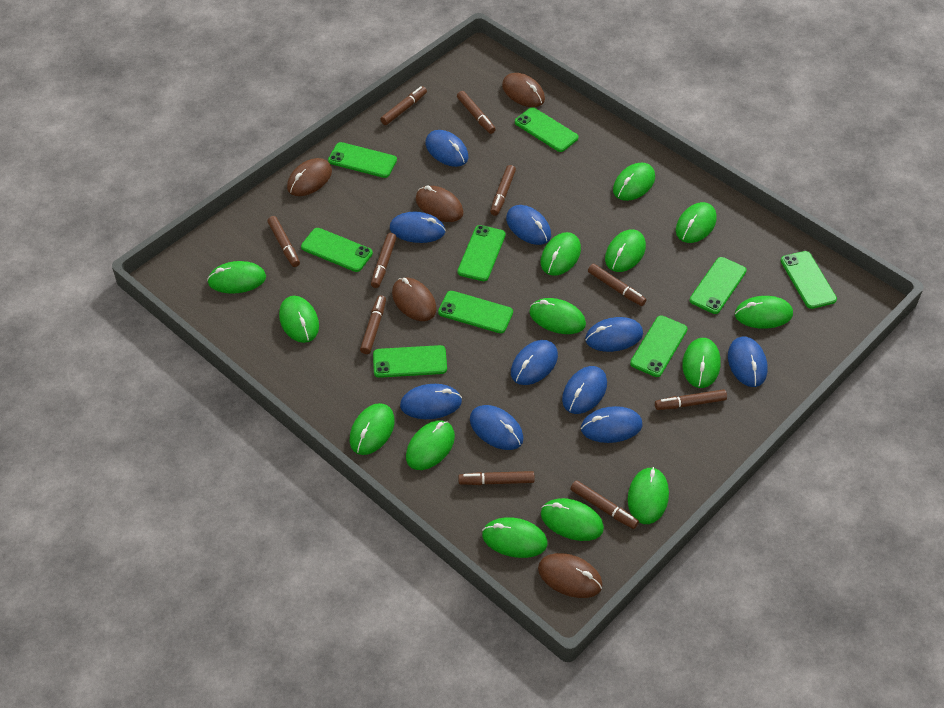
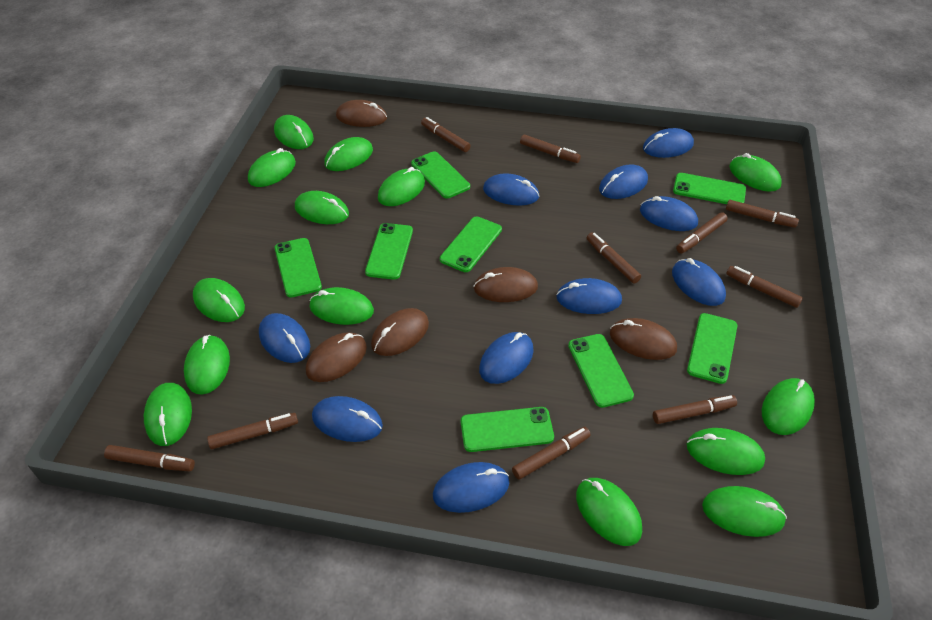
green phone: 9 -> 8

